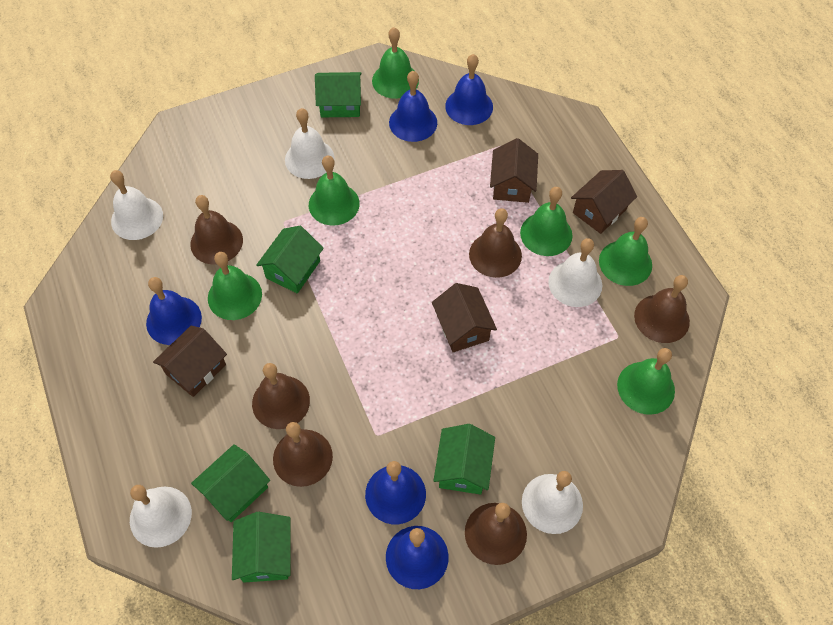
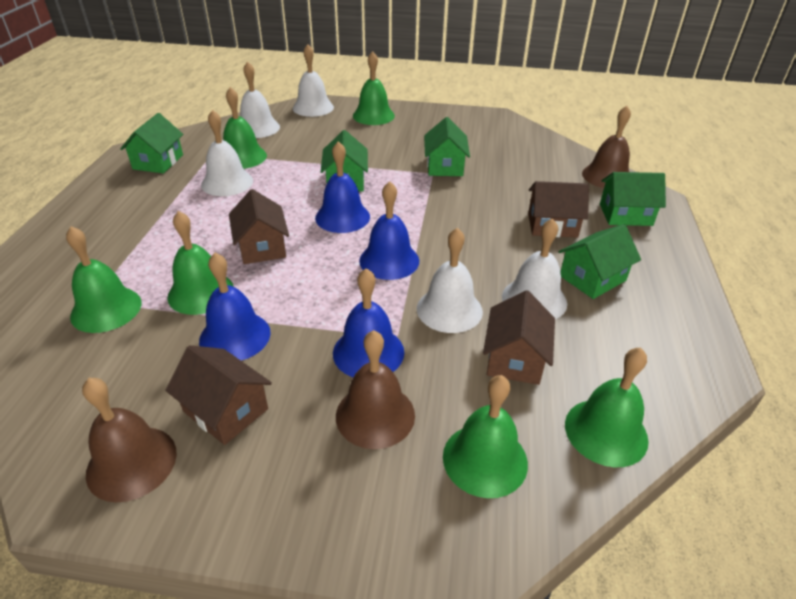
blue bell: 5 -> 4
brown bell: 6 -> 3

